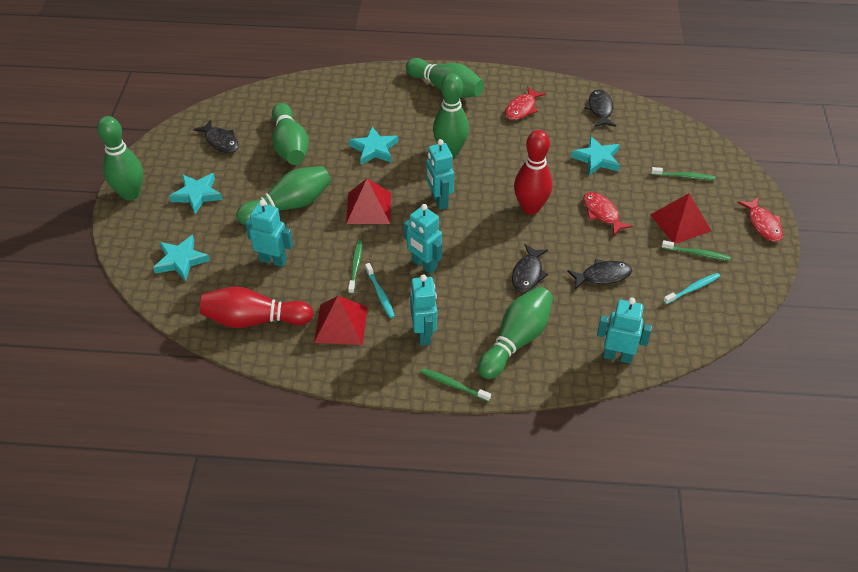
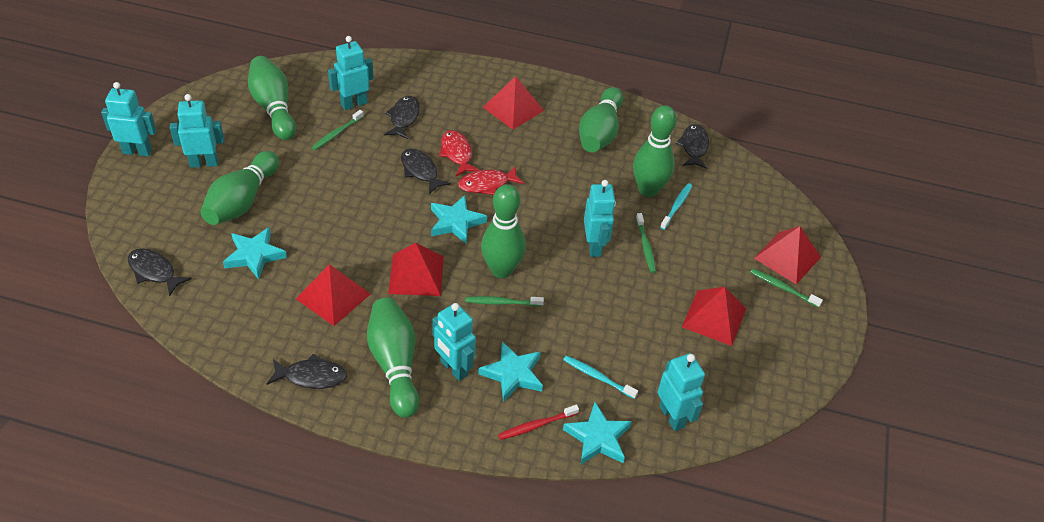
black fish: 4 -> 5
red bowling pin: 2 -> 0
red fish: 3 -> 2
red pyramid: 3 -> 5
red toothbrush: 0 -> 1
turquoise robot: 5 -> 6

